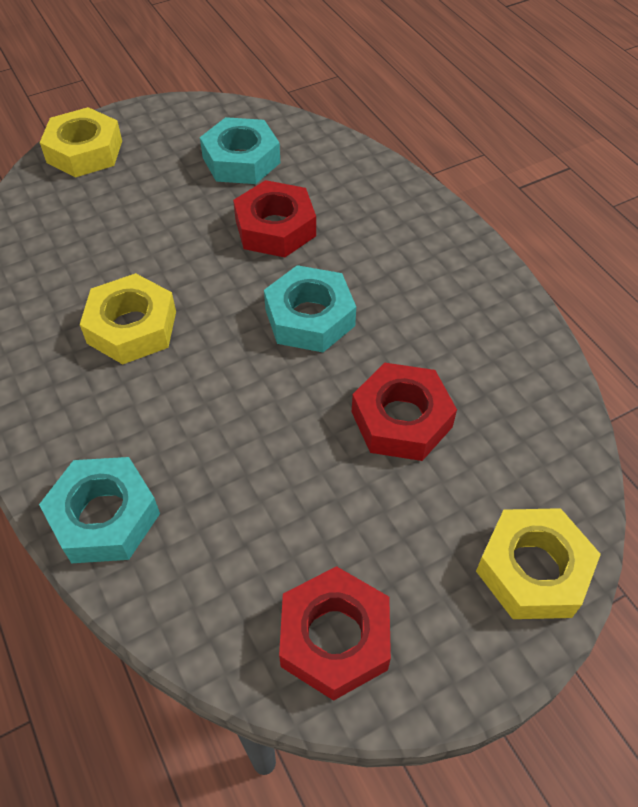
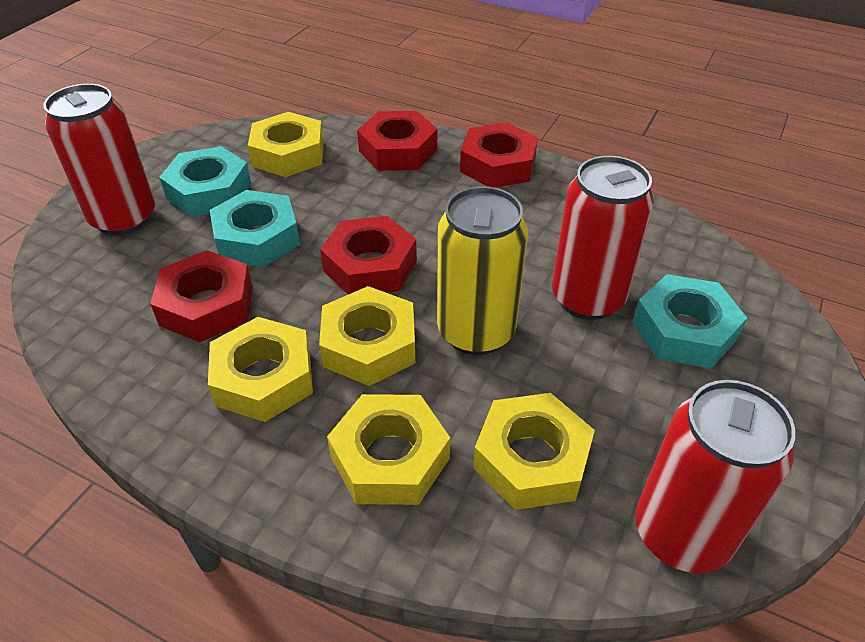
red can: 0 -> 3
red nut: 3 -> 4
yellow can: 0 -> 1
yellow nut: 3 -> 5

